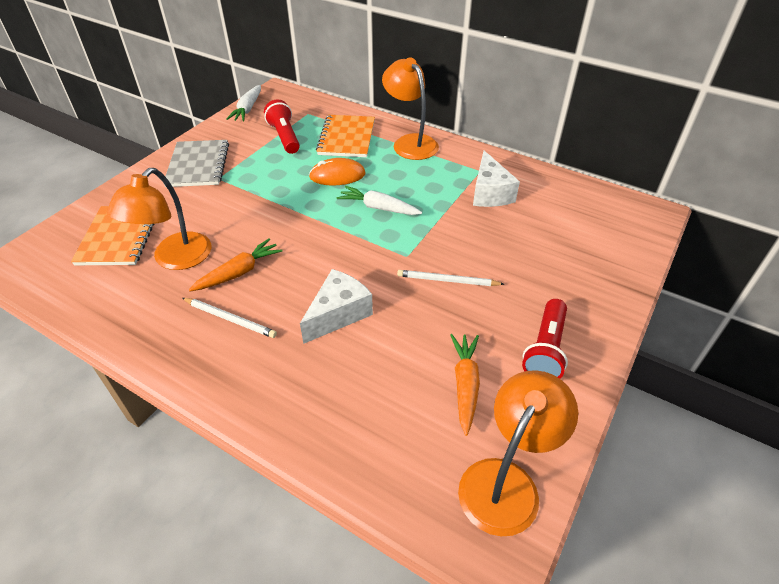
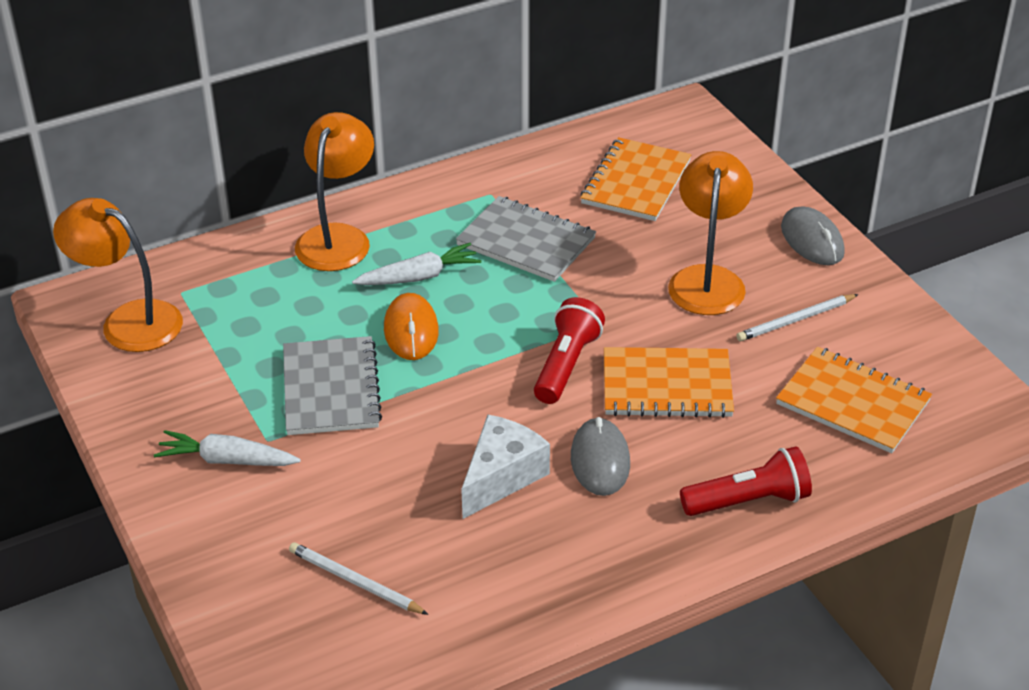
grey mouse: 0 -> 2
grey notebook: 1 -> 2
orange carrot: 2 -> 0
orange notebook: 2 -> 3
white cheese: 2 -> 1

